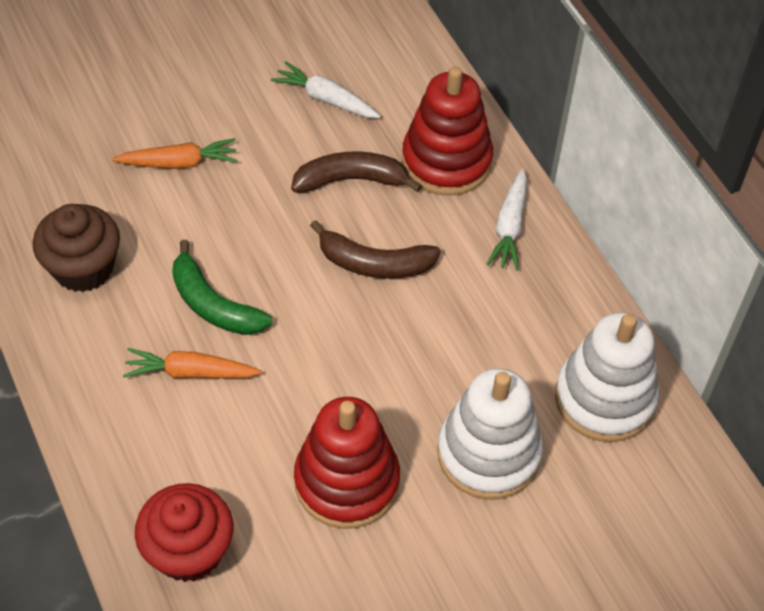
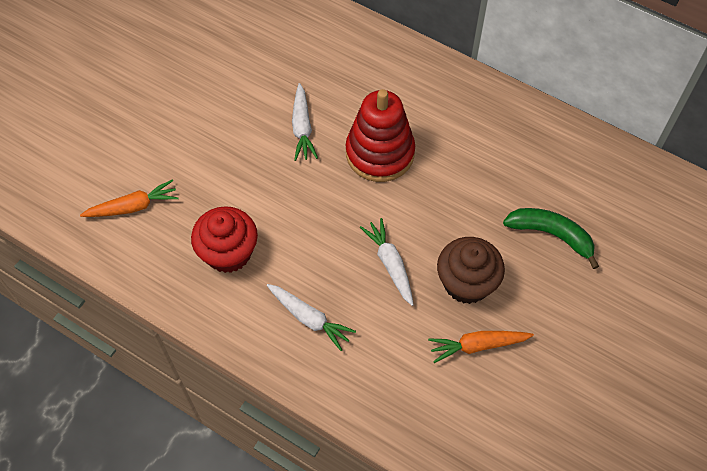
brown banana: 2 -> 0
red stacking toy: 2 -> 1
white carrot: 2 -> 3
white stacking toy: 2 -> 0

